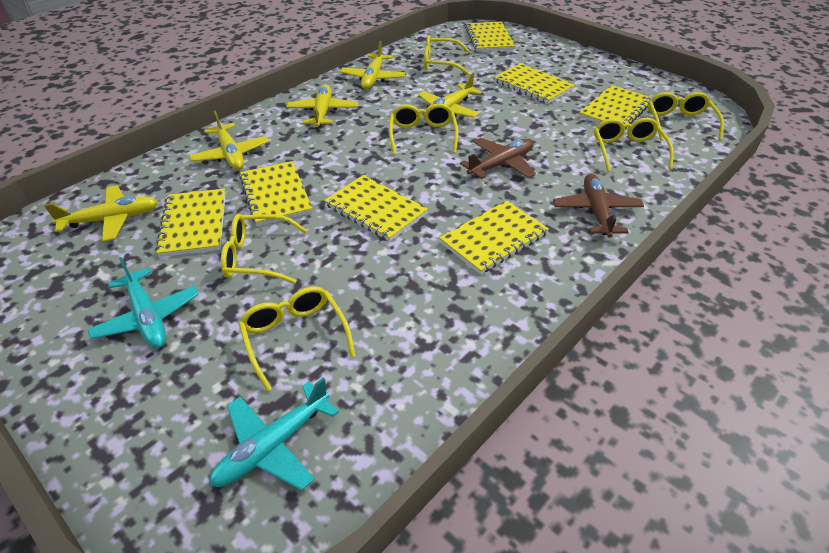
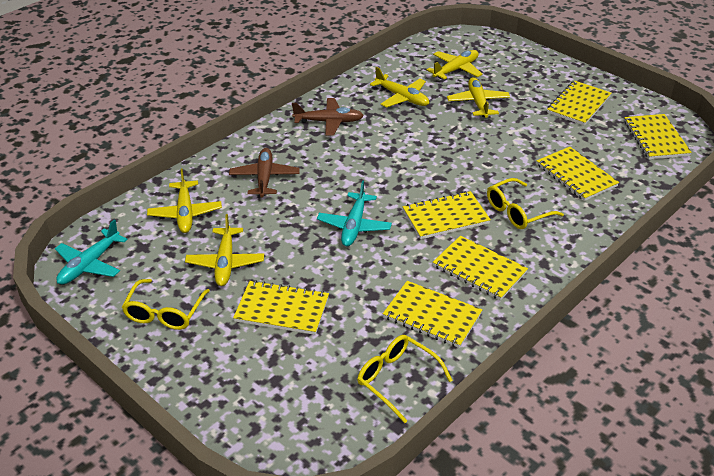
yellow glasses: 6 -> 3

